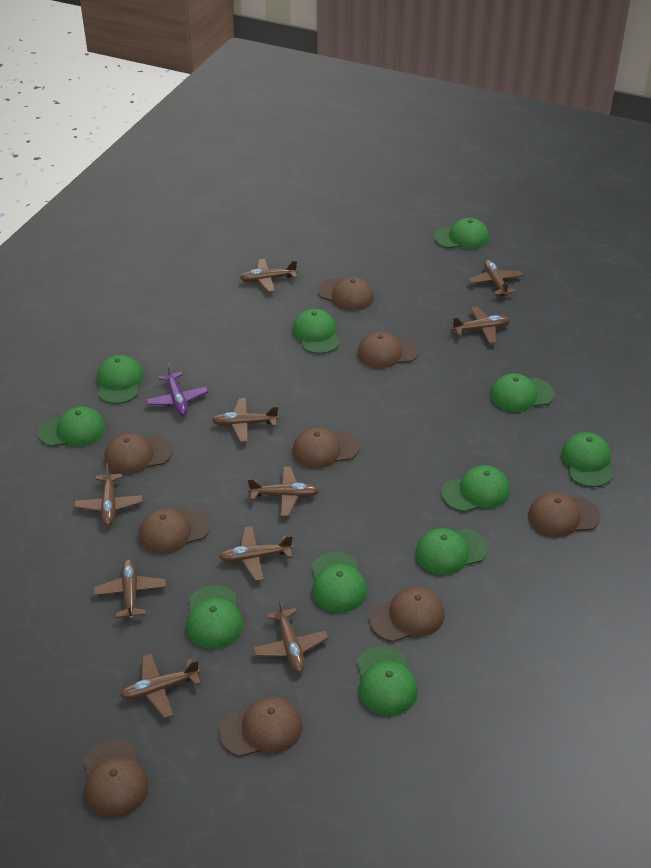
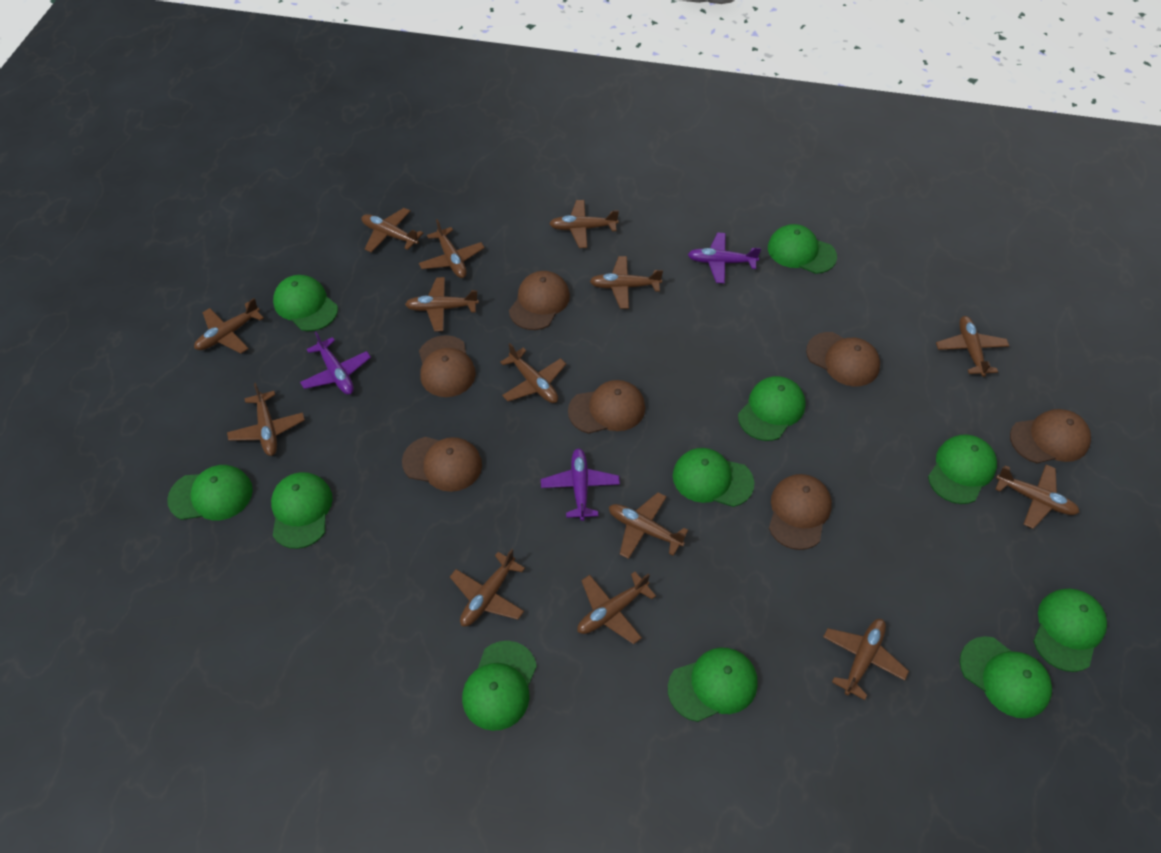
brown cap: 9 -> 7
brown plane: 10 -> 14
purple plane: 1 -> 3

